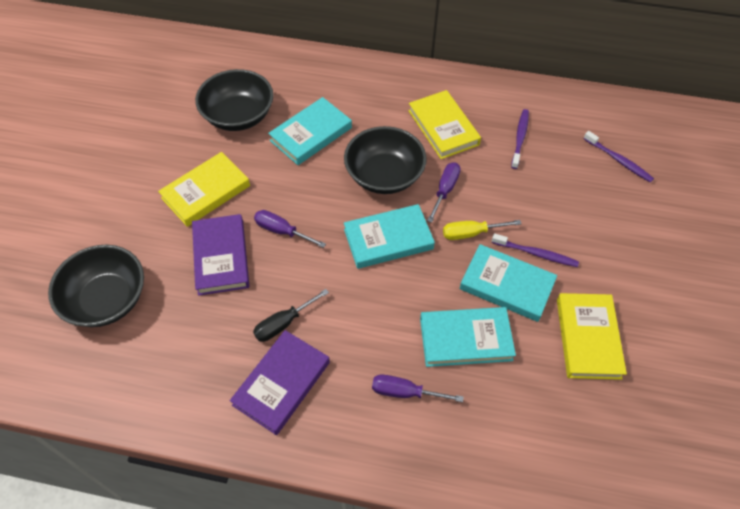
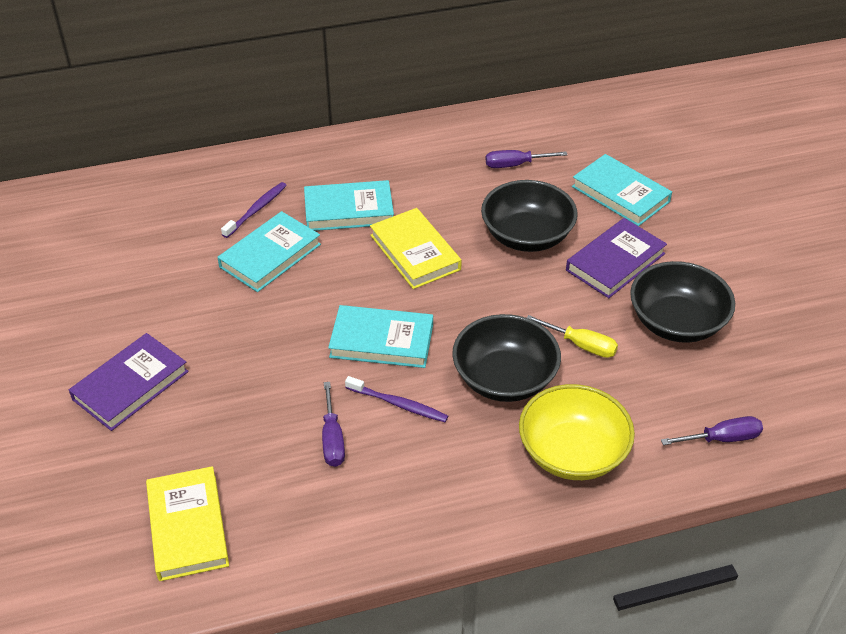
black screwdriver: 1 -> 0
purple toothbrush: 3 -> 2
yellow book: 3 -> 2
yellow bowl: 0 -> 1

